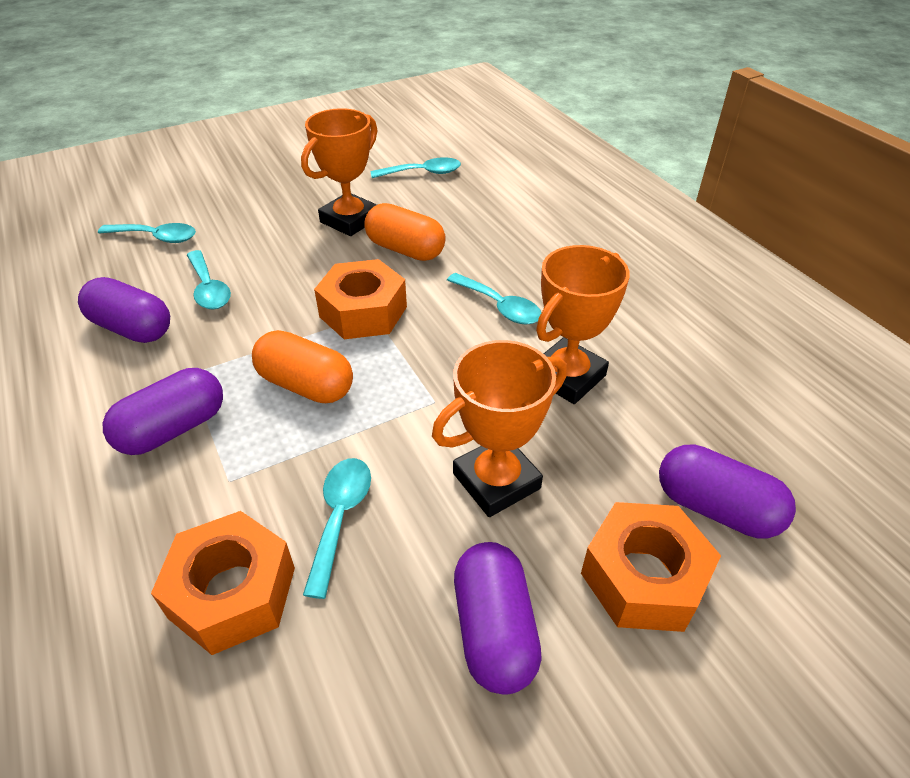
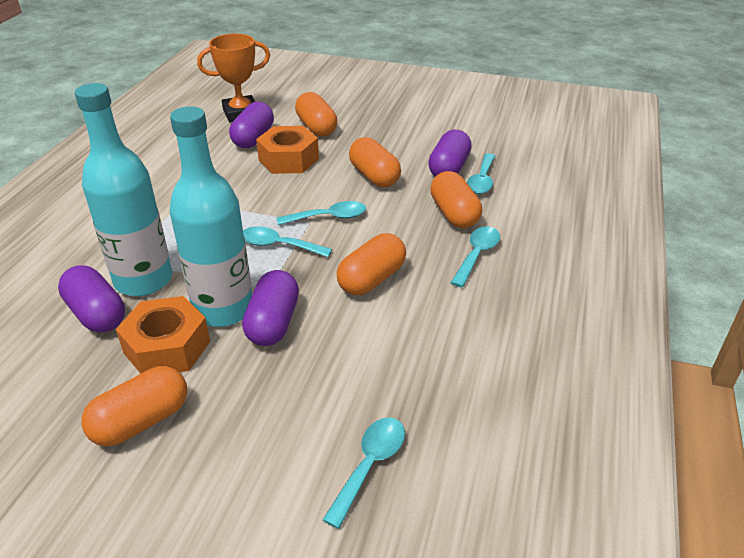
orange capsule: 2 -> 5
orange nut: 3 -> 2
orange trophy: 3 -> 1
turquoise bottle: 0 -> 2

